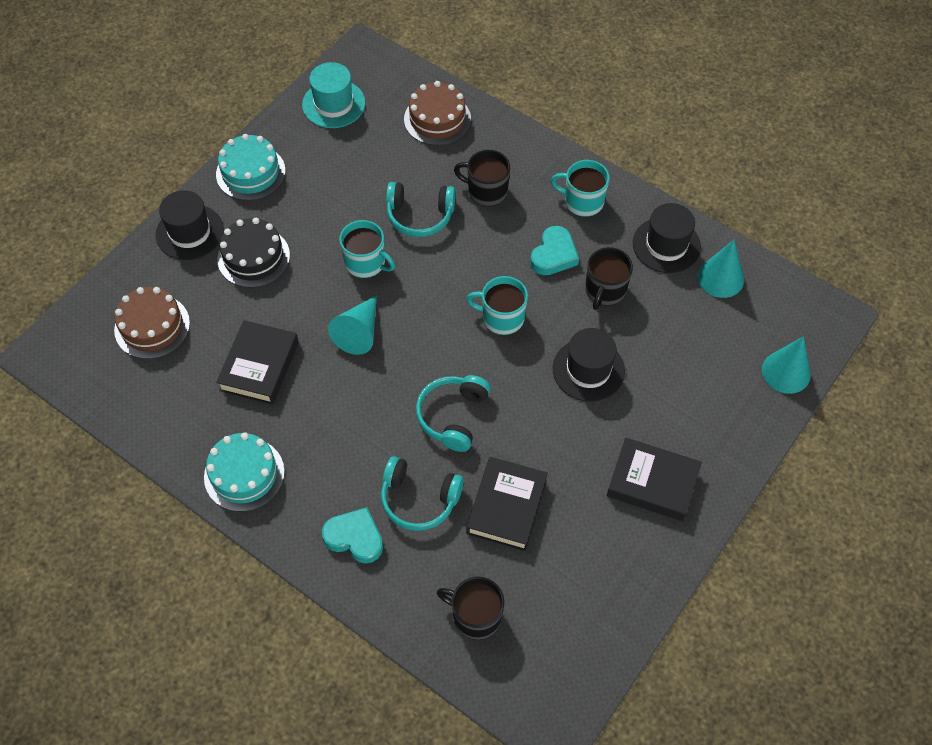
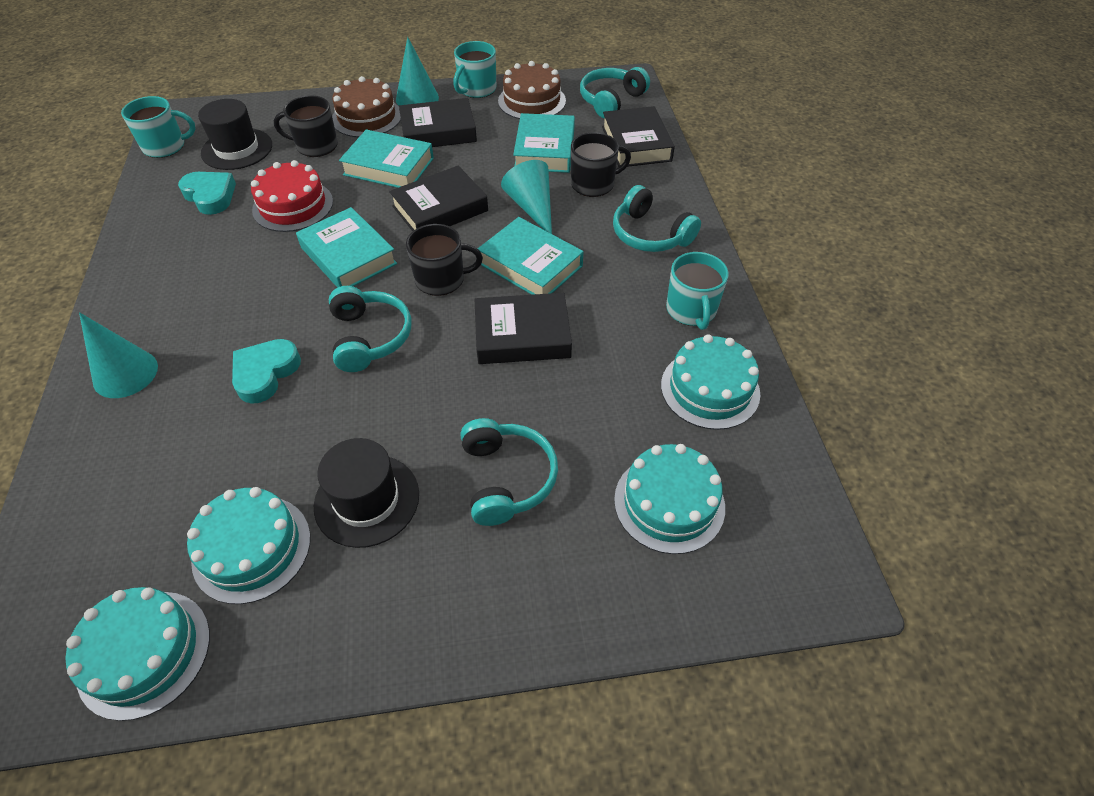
black book: 3 -> 4
black cake: 1 -> 0
black hat: 3 -> 2
red cake: 0 -> 1
turquoise book: 0 -> 4
turquoise cake: 2 -> 4
turquoise hat: 1 -> 0
turquoise headphones: 3 -> 4

